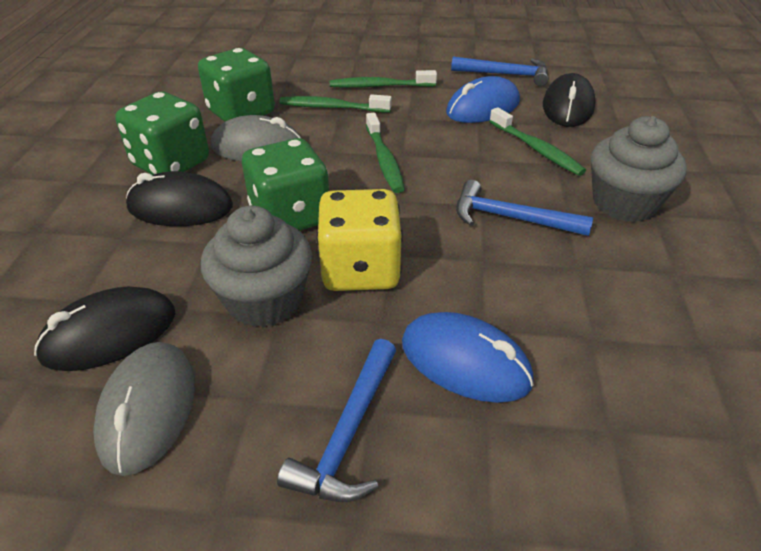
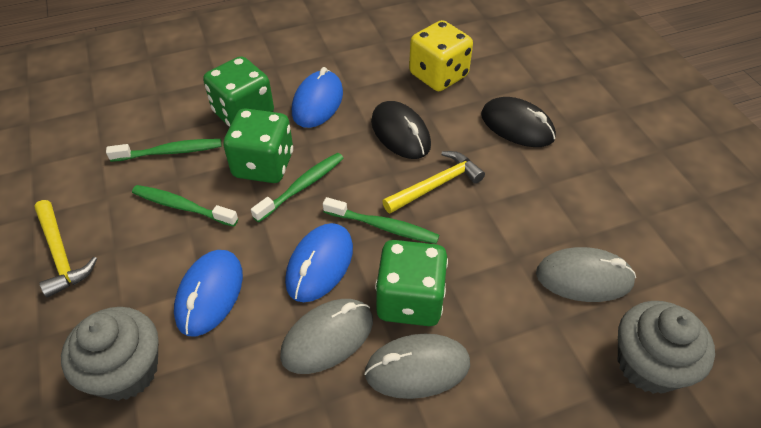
black mouse: 3 -> 2
blue hammer: 3 -> 0
blue mouse: 2 -> 3
grey mouse: 2 -> 3
yellow hammer: 0 -> 2

